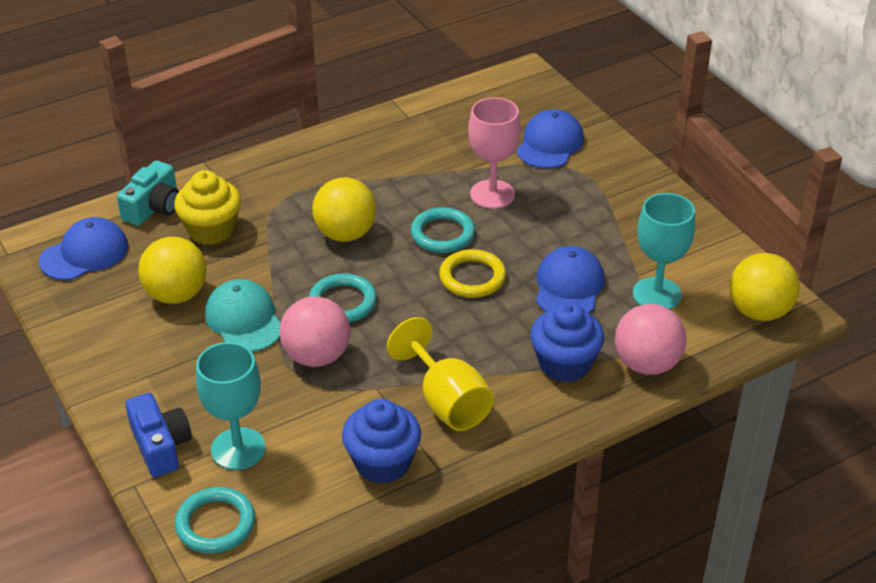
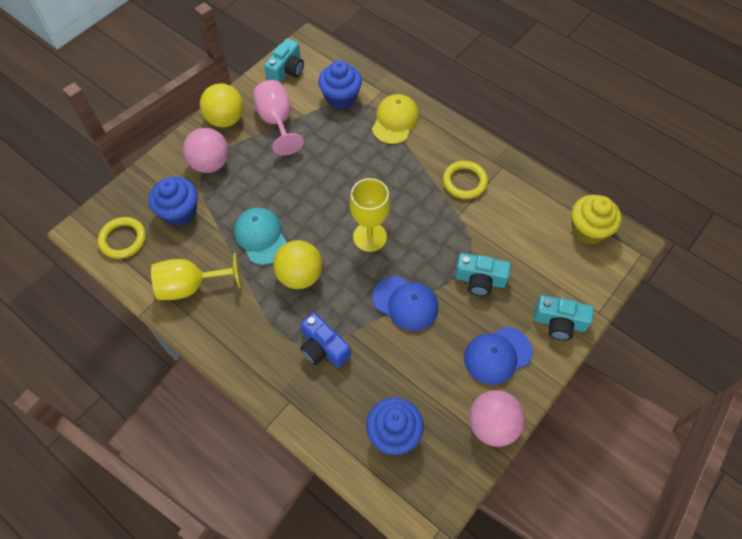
blue cap: 3 -> 2
blue cupcake: 2 -> 3
turquoise camera: 1 -> 3
turquoise goblet: 2 -> 0
turquoise ring: 3 -> 0
yellow ball: 3 -> 2
yellow cap: 0 -> 1
yellow goblet: 1 -> 2
yellow ring: 1 -> 2

